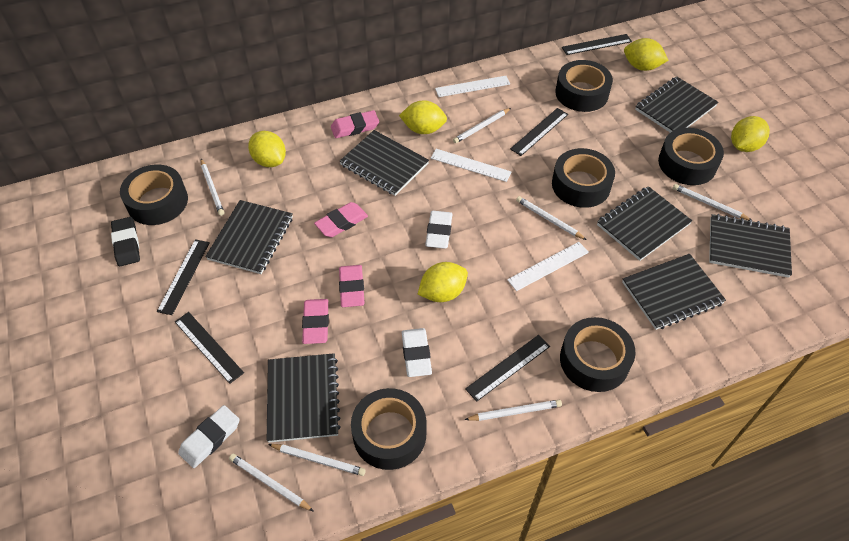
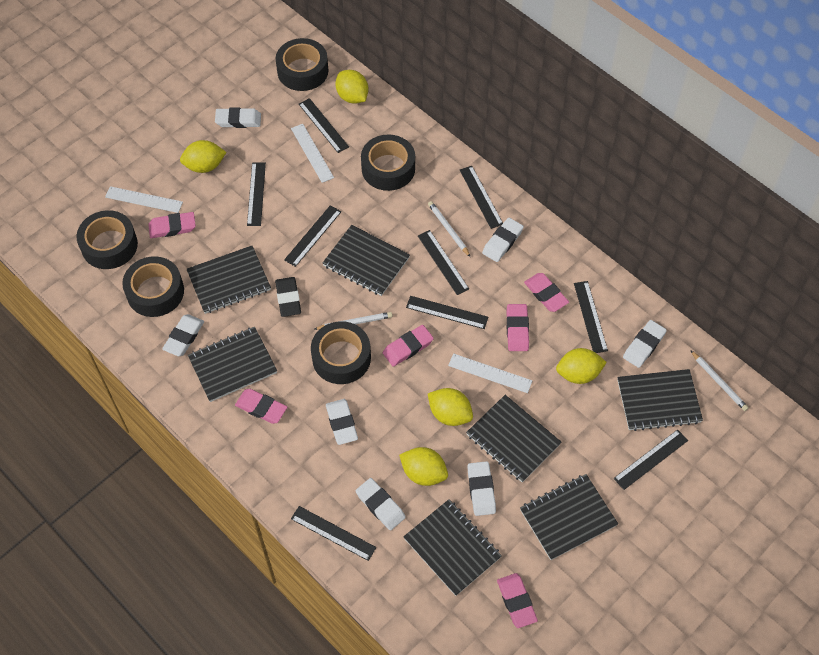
black ruler: 5 -> 9
black tape: 6 -> 5
pink eraser: 4 -> 6
white eraser: 3 -> 7
white pencil: 7 -> 3

